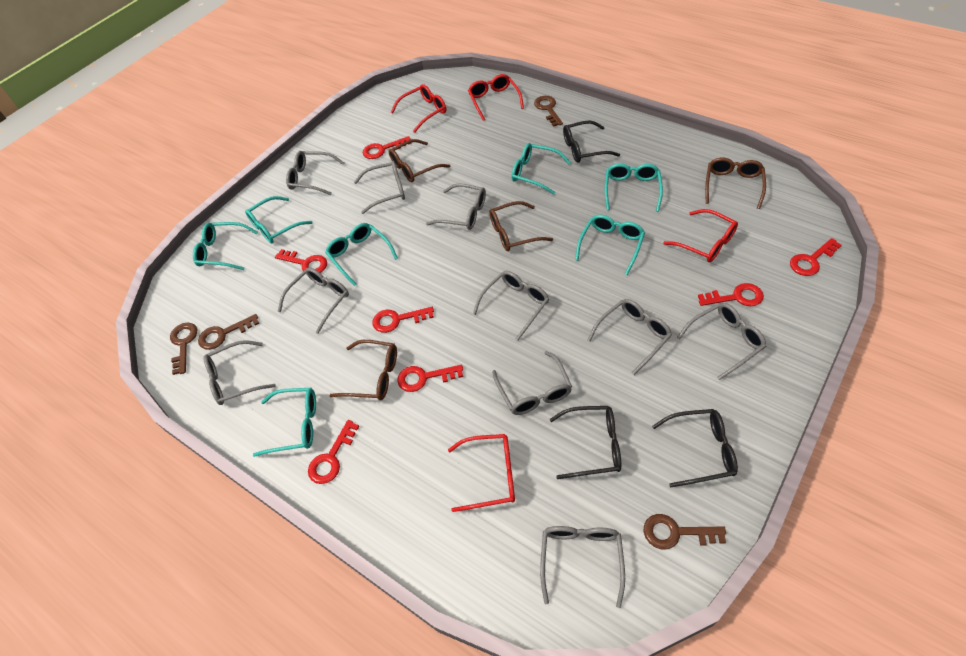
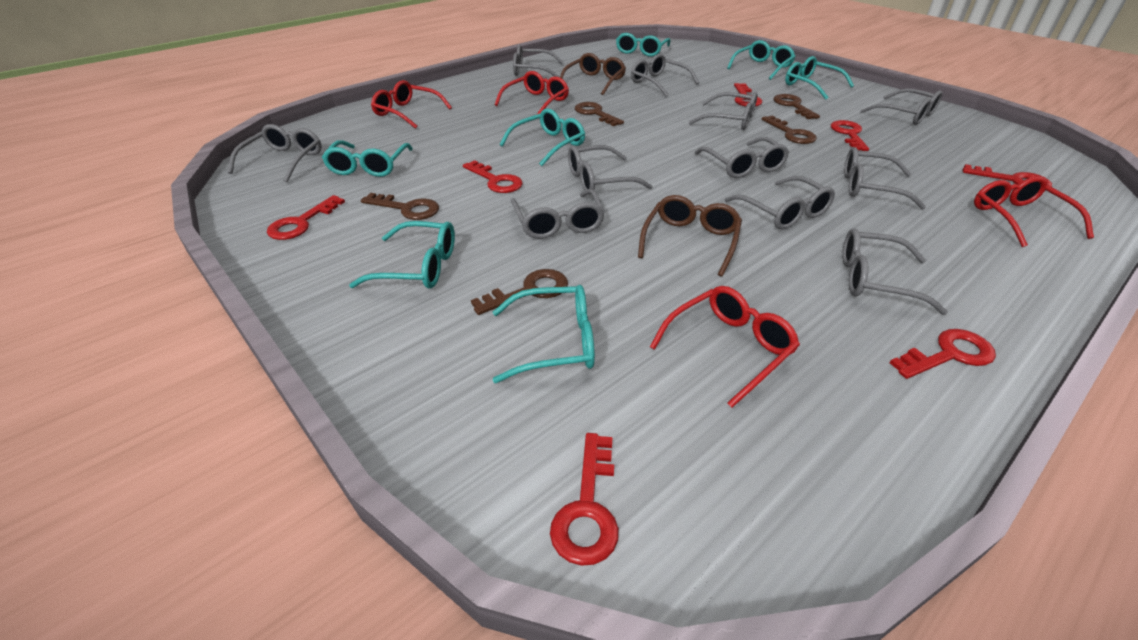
black glasses: 3 -> 0
brown glasses: 4 -> 2
brown key: 4 -> 5
grey glasses: 10 -> 11

